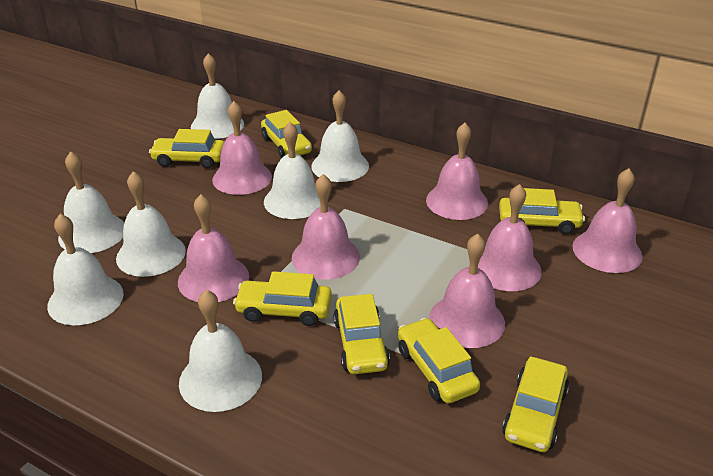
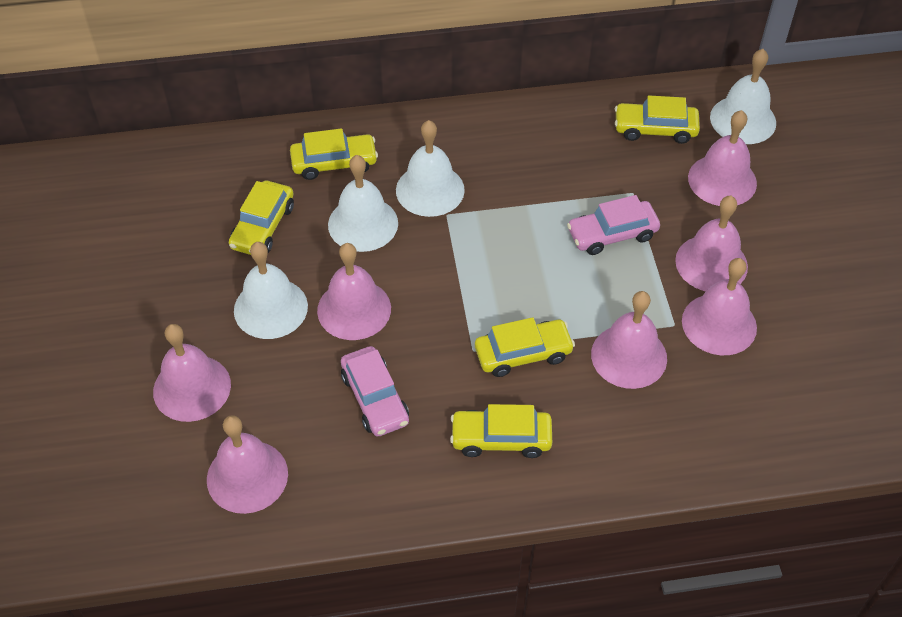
pink car: 0 -> 2
white bell: 7 -> 4
yellow car: 7 -> 5

